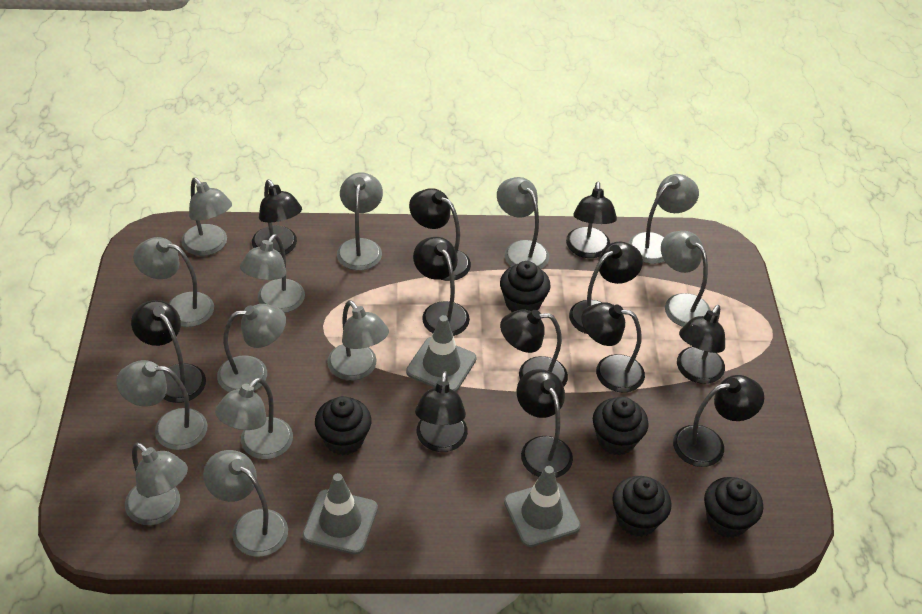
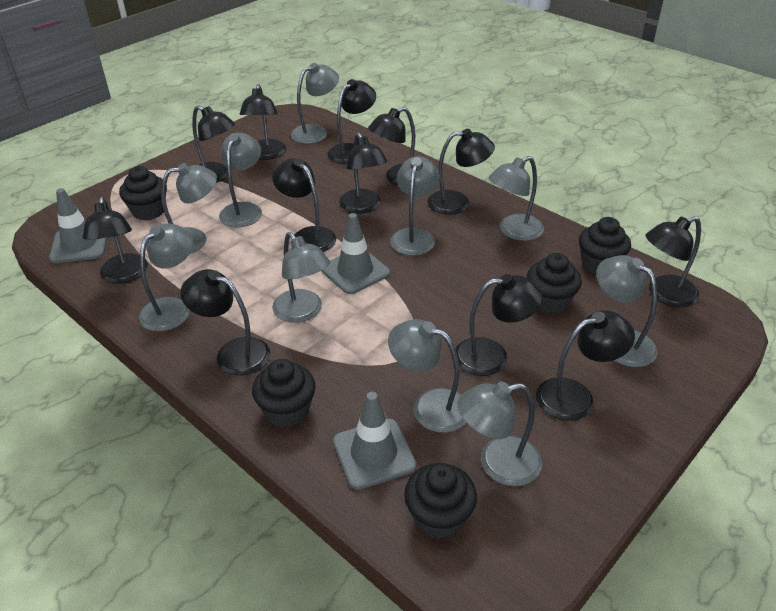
grey lamp: 13 -> 10

